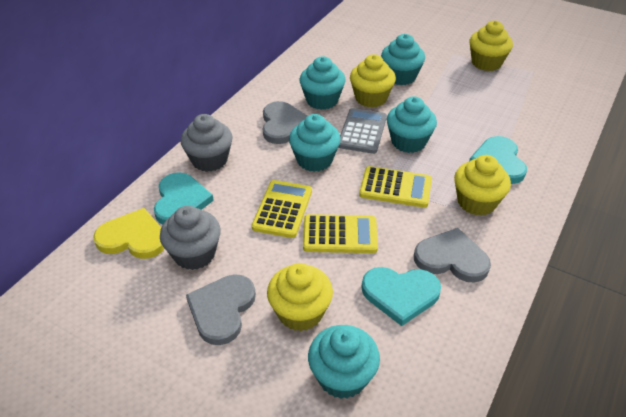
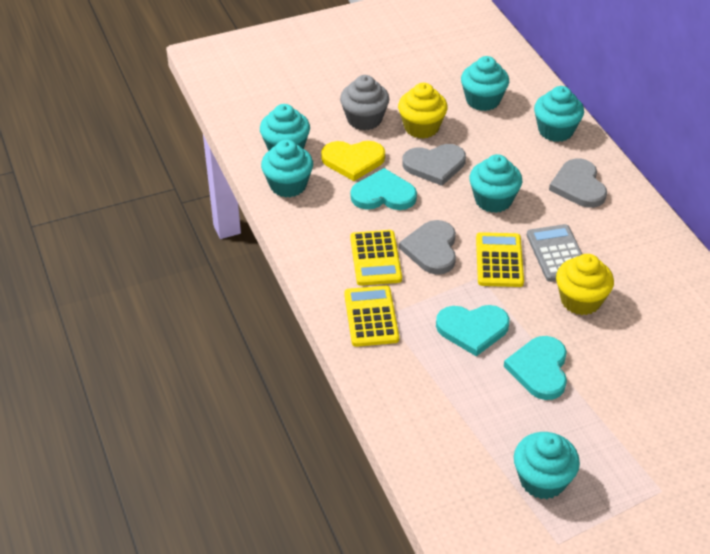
grey cupcake: 2 -> 1
turquoise cupcake: 5 -> 6
yellow cupcake: 4 -> 2

